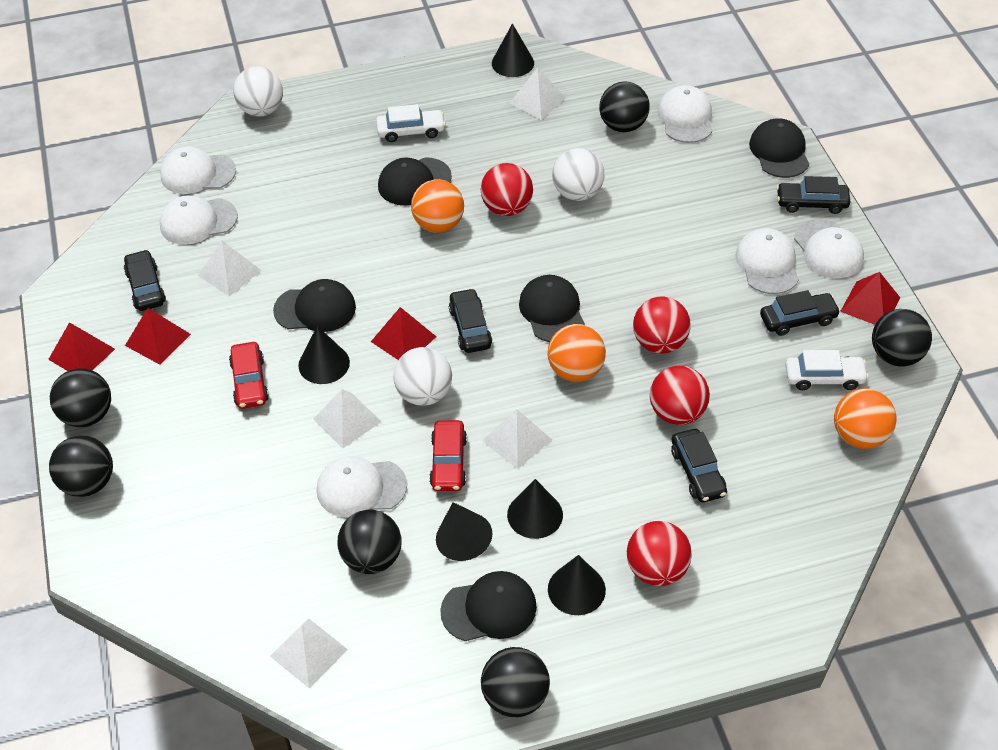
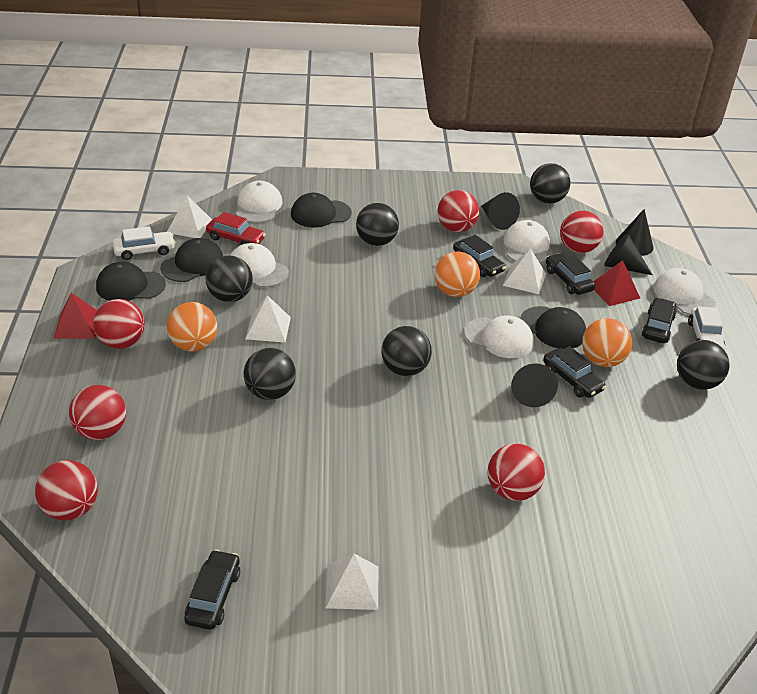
black cap: 5 -> 4
black cone: 5 -> 4
red ball: 4 -> 6
red car: 2 -> 1
red pyramid: 4 -> 2
white ball: 3 -> 0
white cap: 6 -> 5
white pyramid: 5 -> 4

